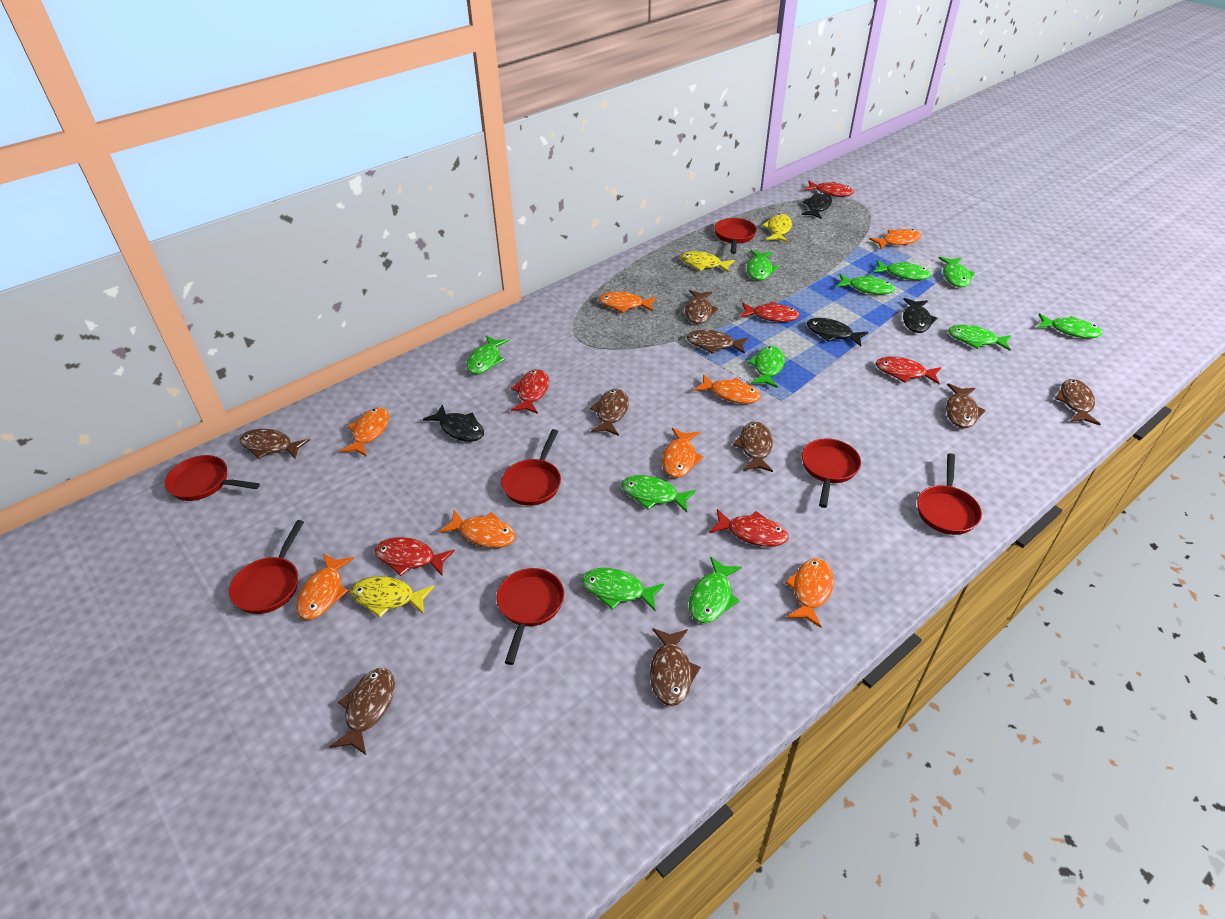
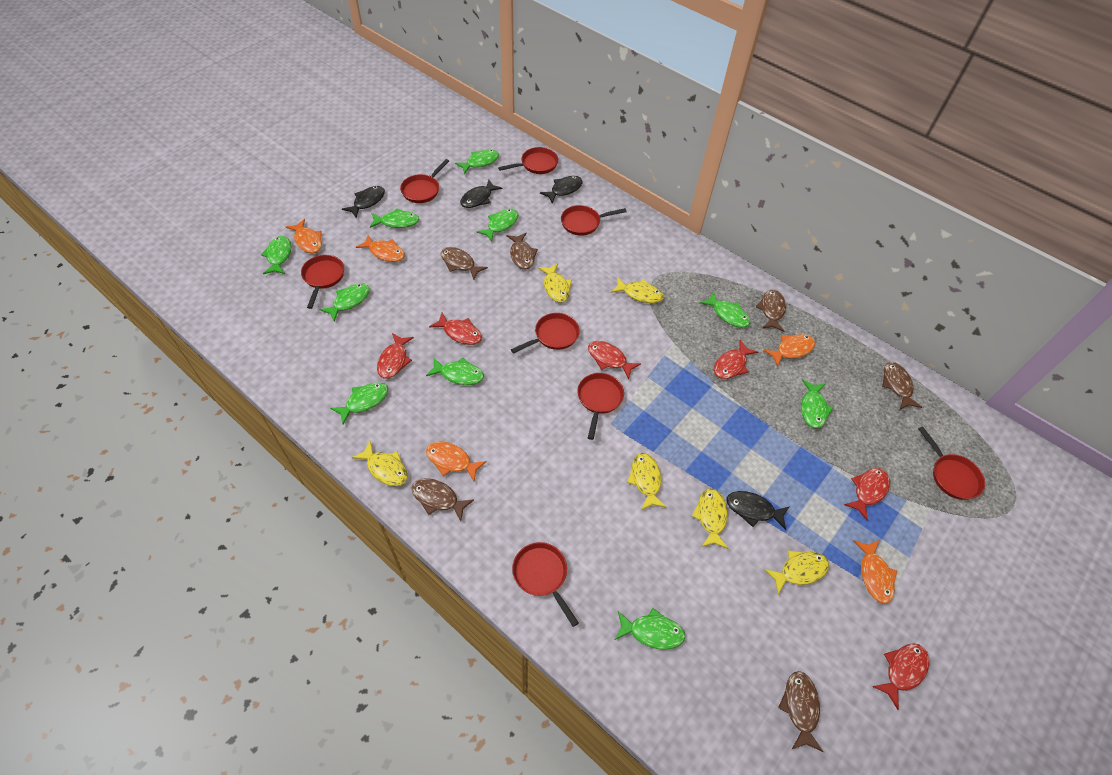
brown fish: 9 -> 6
green fish: 11 -> 10
orange fish: 8 -> 5
red pan: 7 -> 8
yellow fish: 3 -> 6

